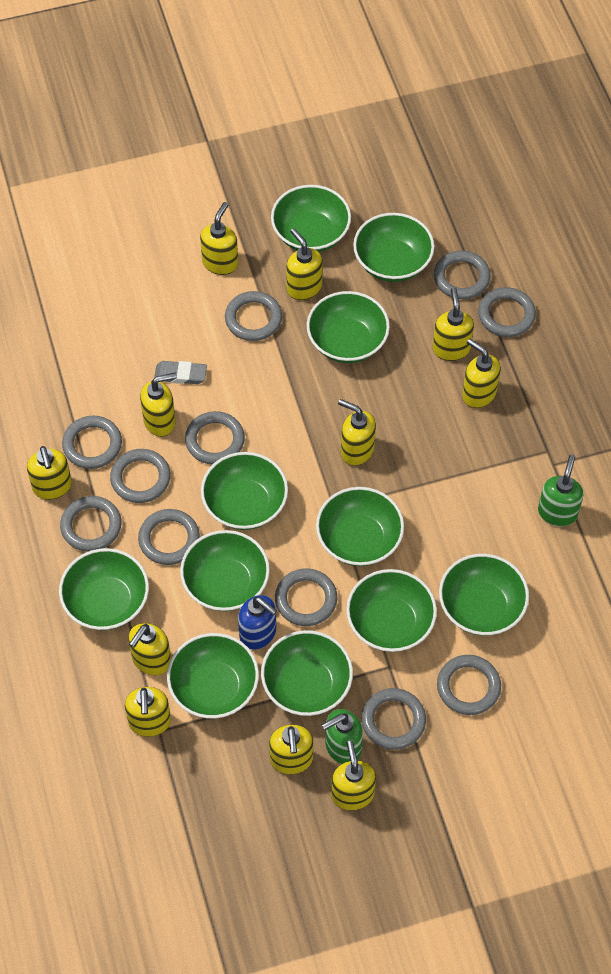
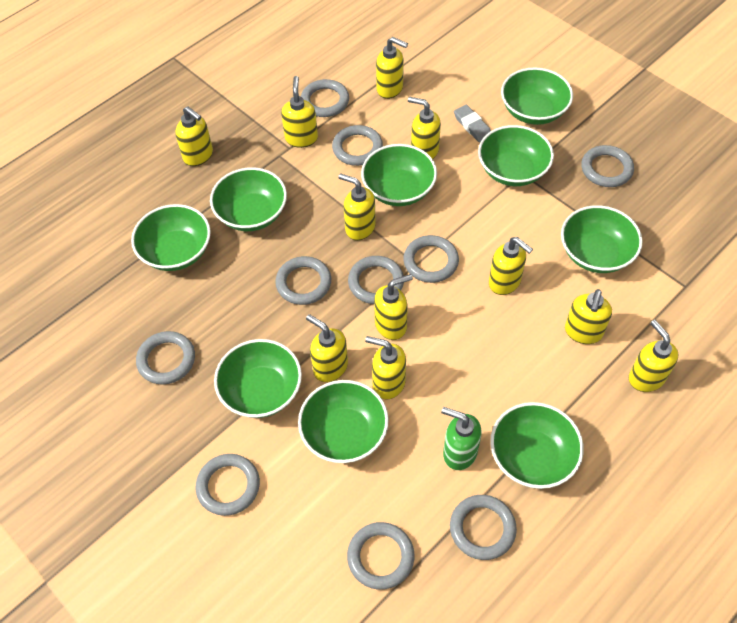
blue soap dispenser: 1 -> 0
green bowl: 11 -> 9
green soap dispenser: 2 -> 1
grey ring: 11 -> 10

